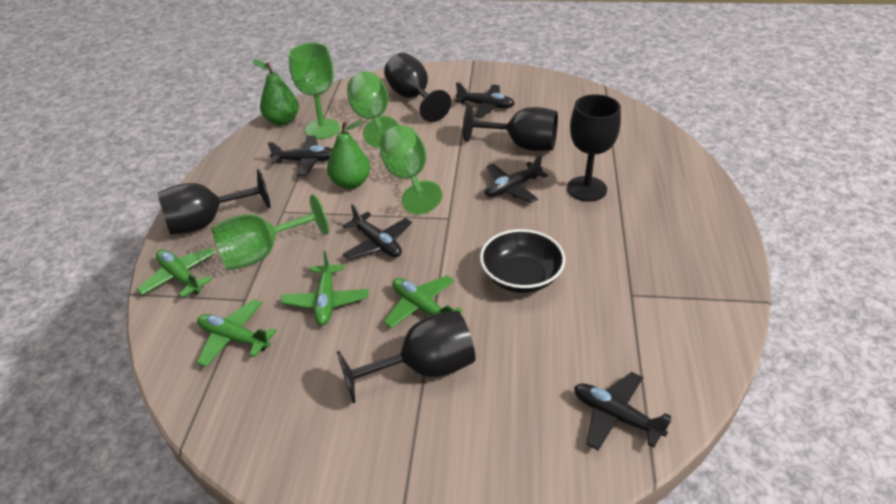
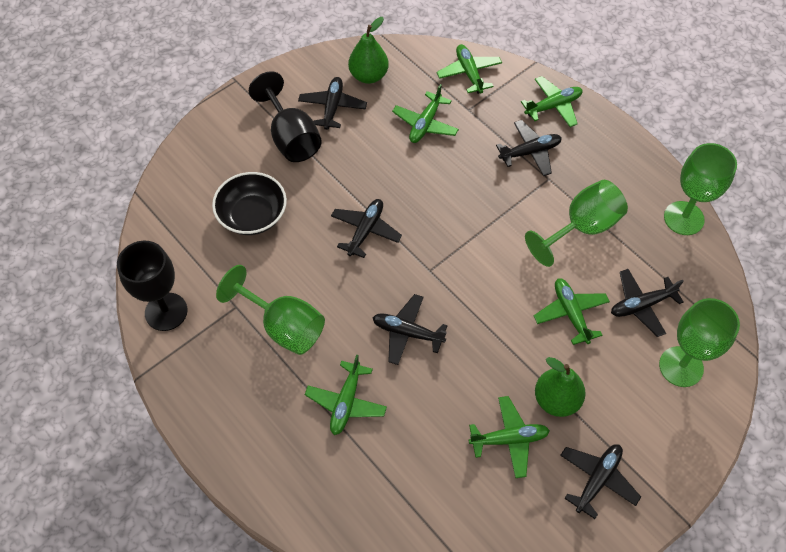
black goblet: 5 -> 2
black plane: 5 -> 6
green plane: 4 -> 6

